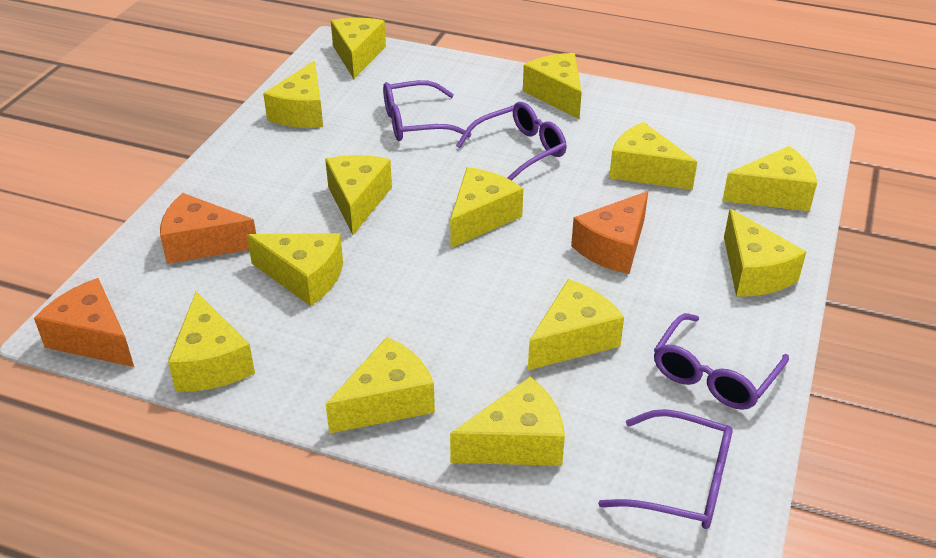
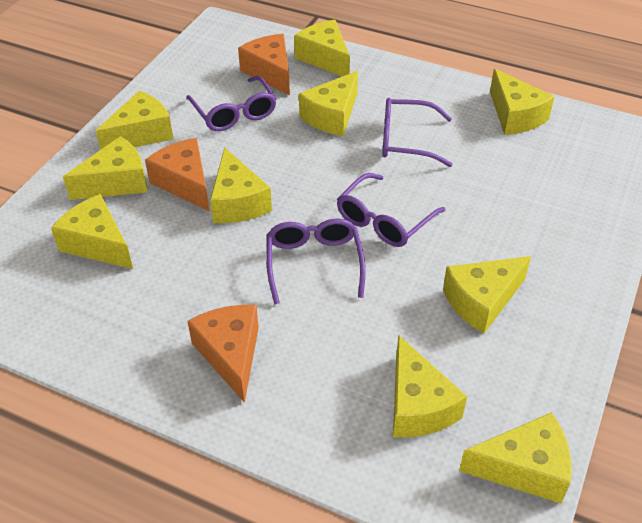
yellow cheese: 13 -> 10

